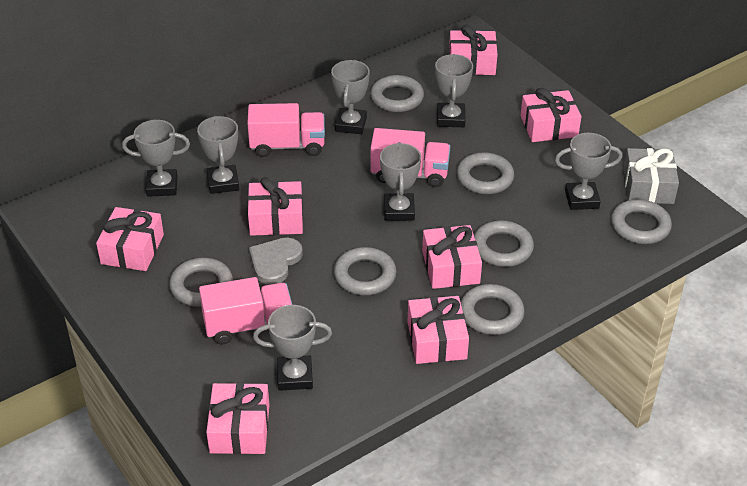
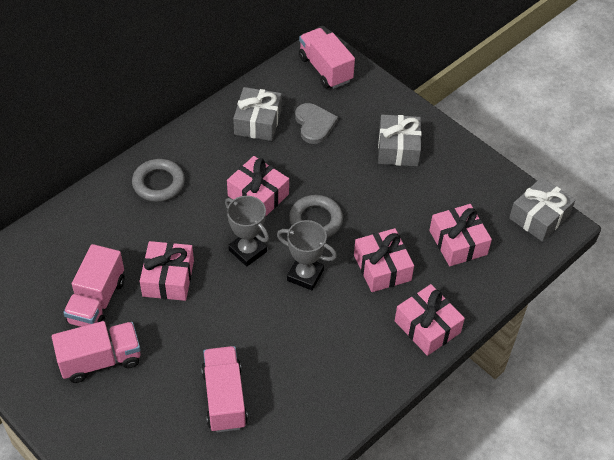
grey gift: 1 -> 3
grey ring: 7 -> 2
grey trophy: 7 -> 2
pink gift: 7 -> 5
pink truck: 3 -> 4

